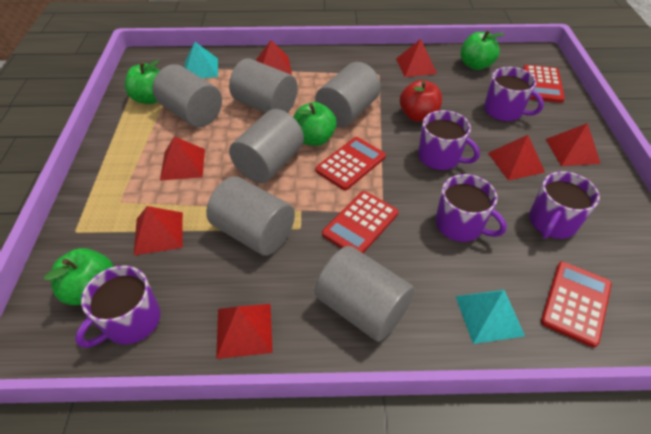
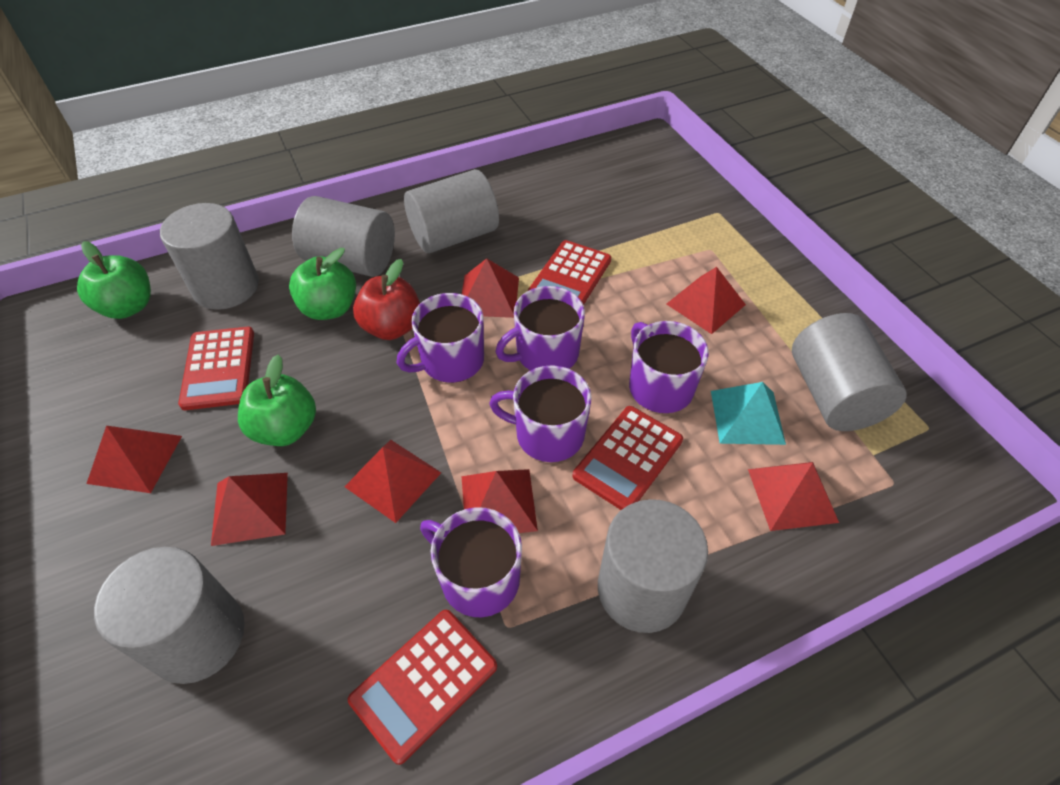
green apple: 4 -> 3
turquoise pyramid: 2 -> 1

